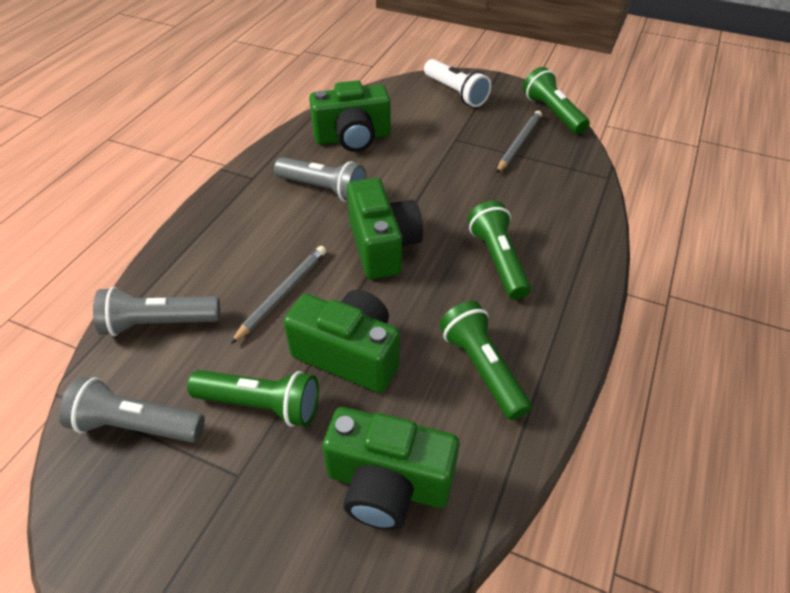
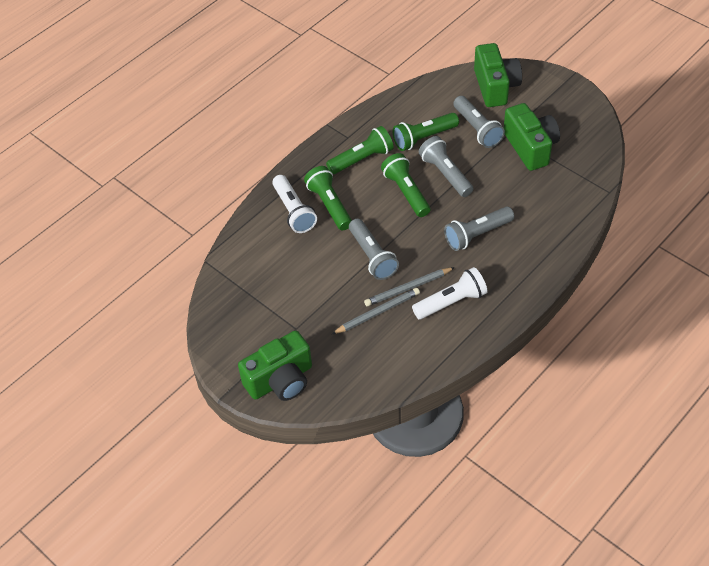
green camera: 4 -> 3
grey flashlight: 3 -> 4
white flashlight: 1 -> 2

